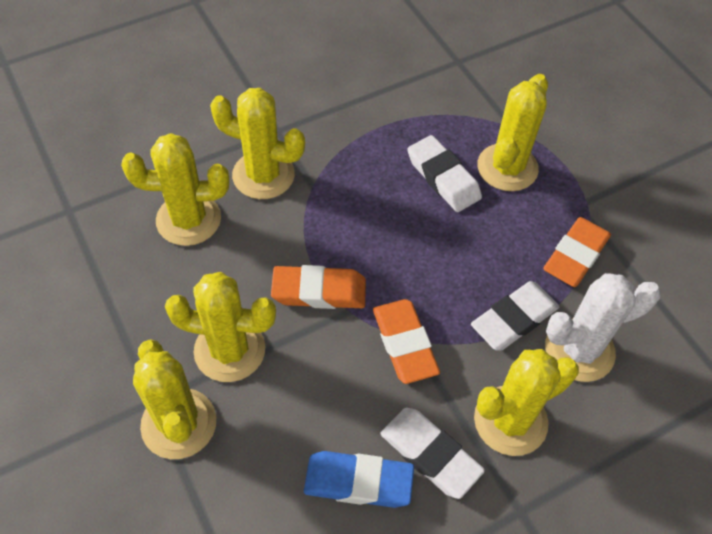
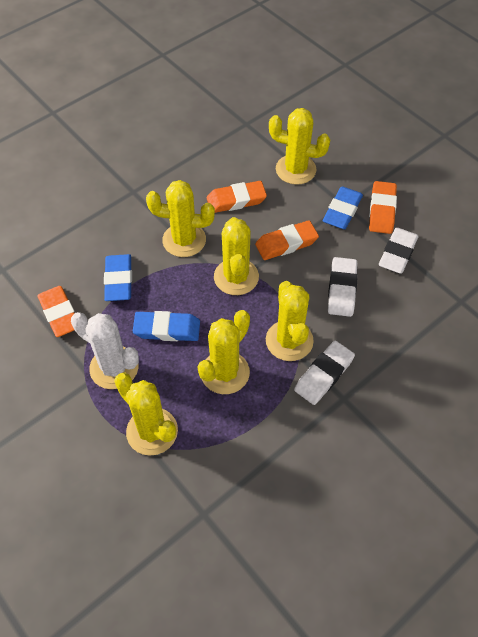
blue eraser: 1 -> 3
orange eraser: 3 -> 4

